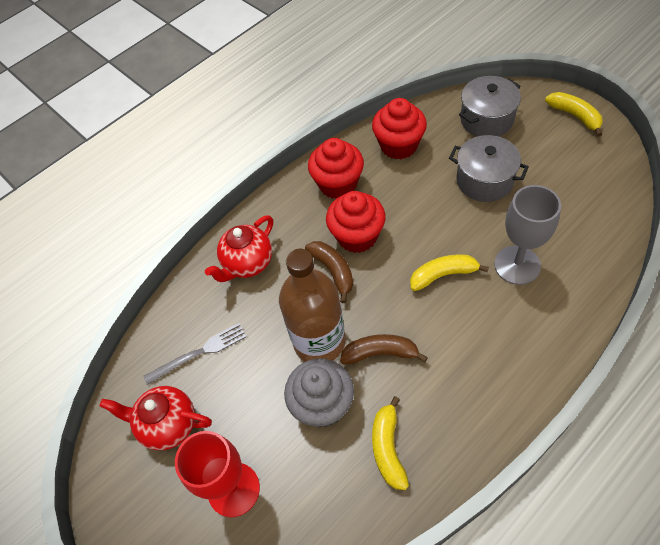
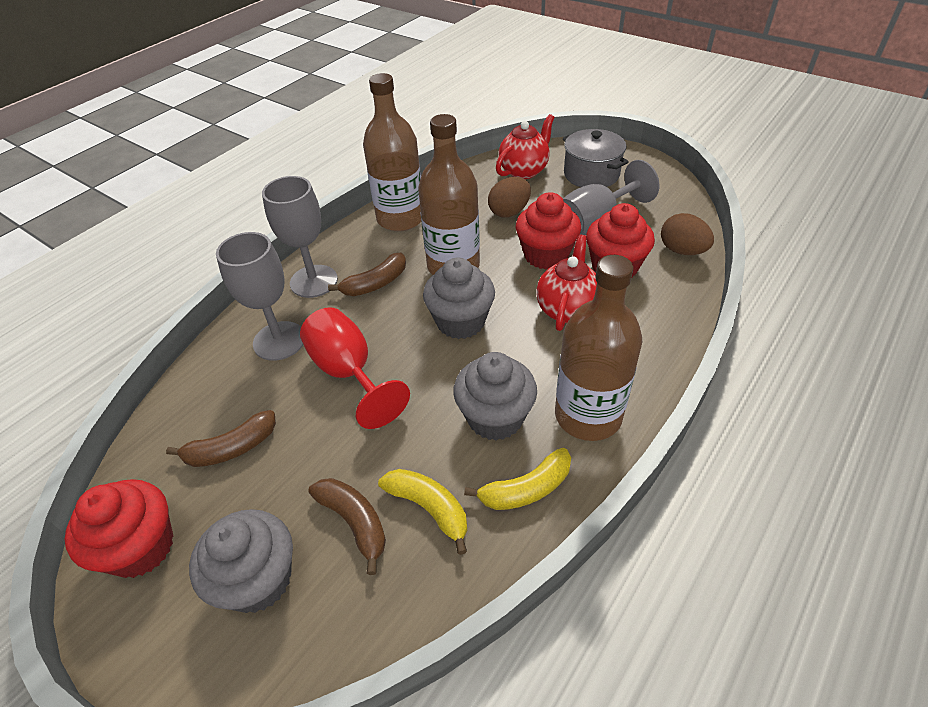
brown banana: 2 -> 3
brown bottle: 1 -> 3
brown egg: 0 -> 2
grey cupcake: 1 -> 3
grey fork: 1 -> 0
grey goblet: 1 -> 3
grey pot: 2 -> 1
yellow banana: 3 -> 2

